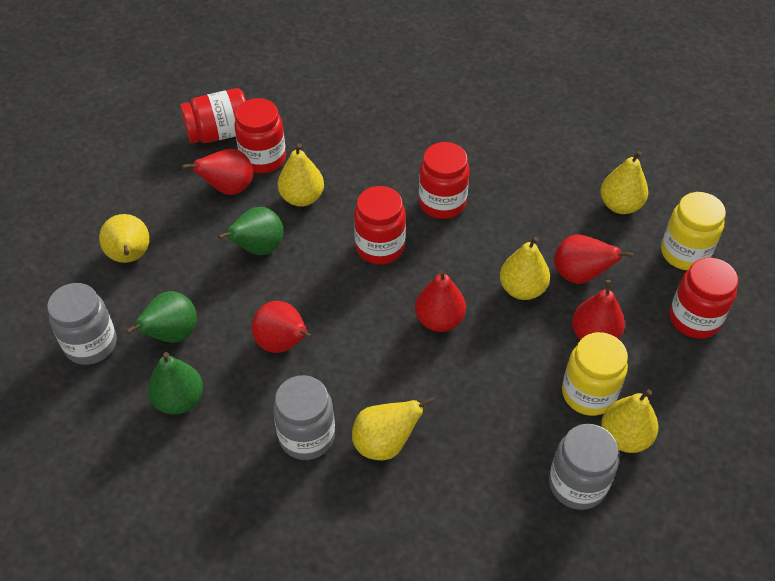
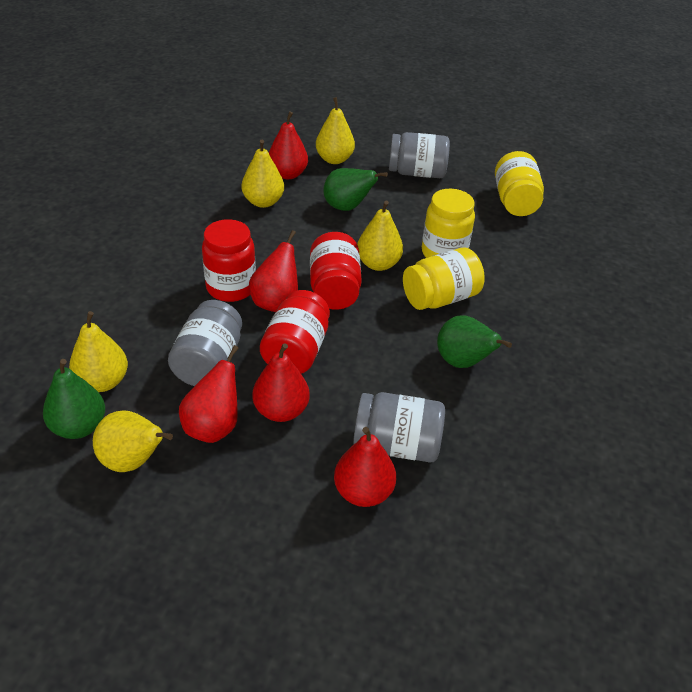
red jar: 5 -> 3
yellow jar: 2 -> 3
yellow pear: 6 -> 5

